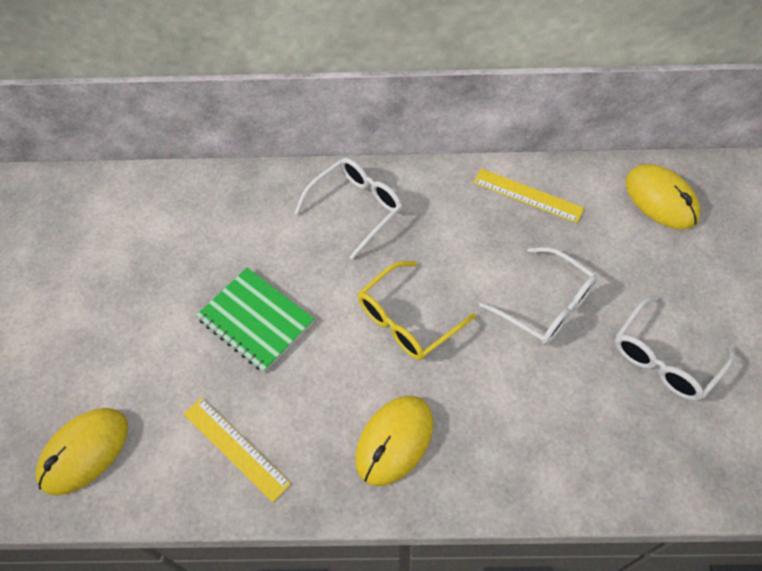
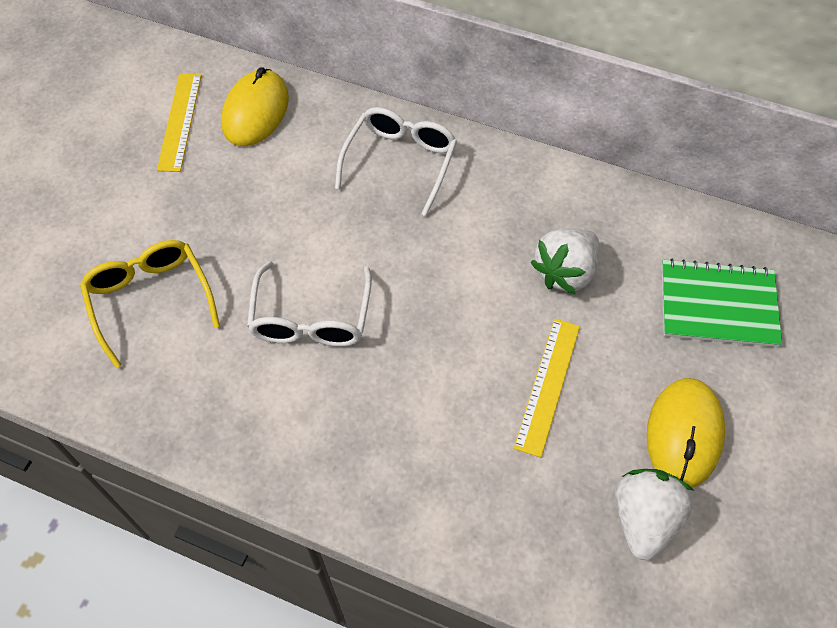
white glasses: 3 -> 2
white strawberry: 0 -> 2
yellow mouse: 3 -> 2

